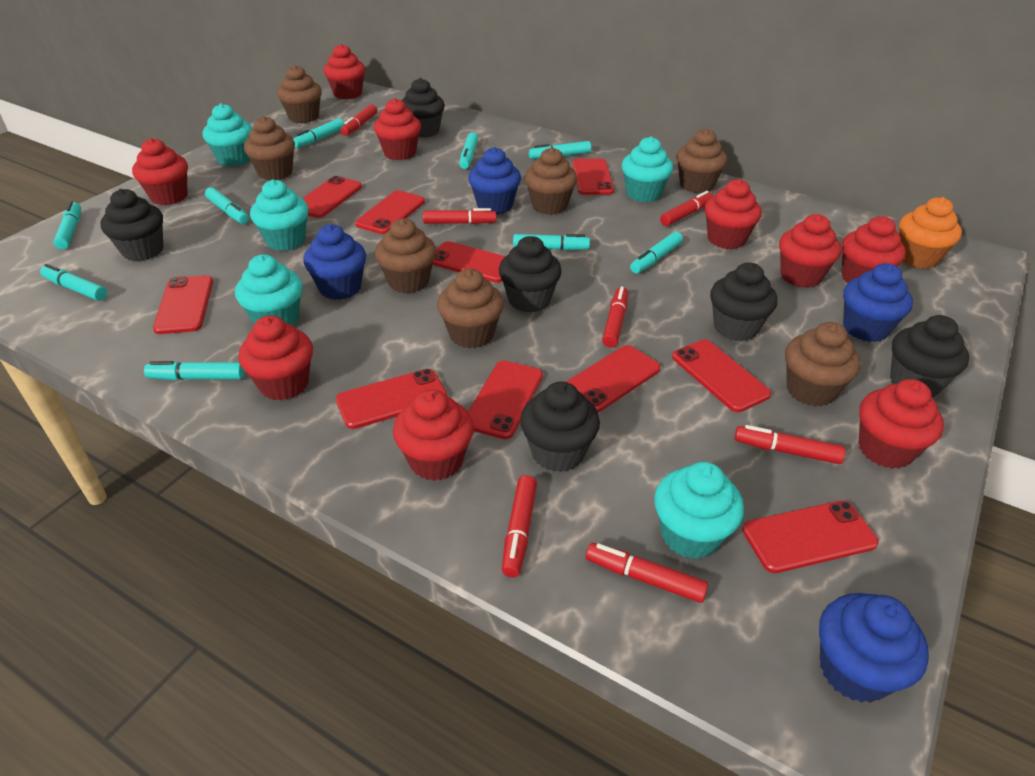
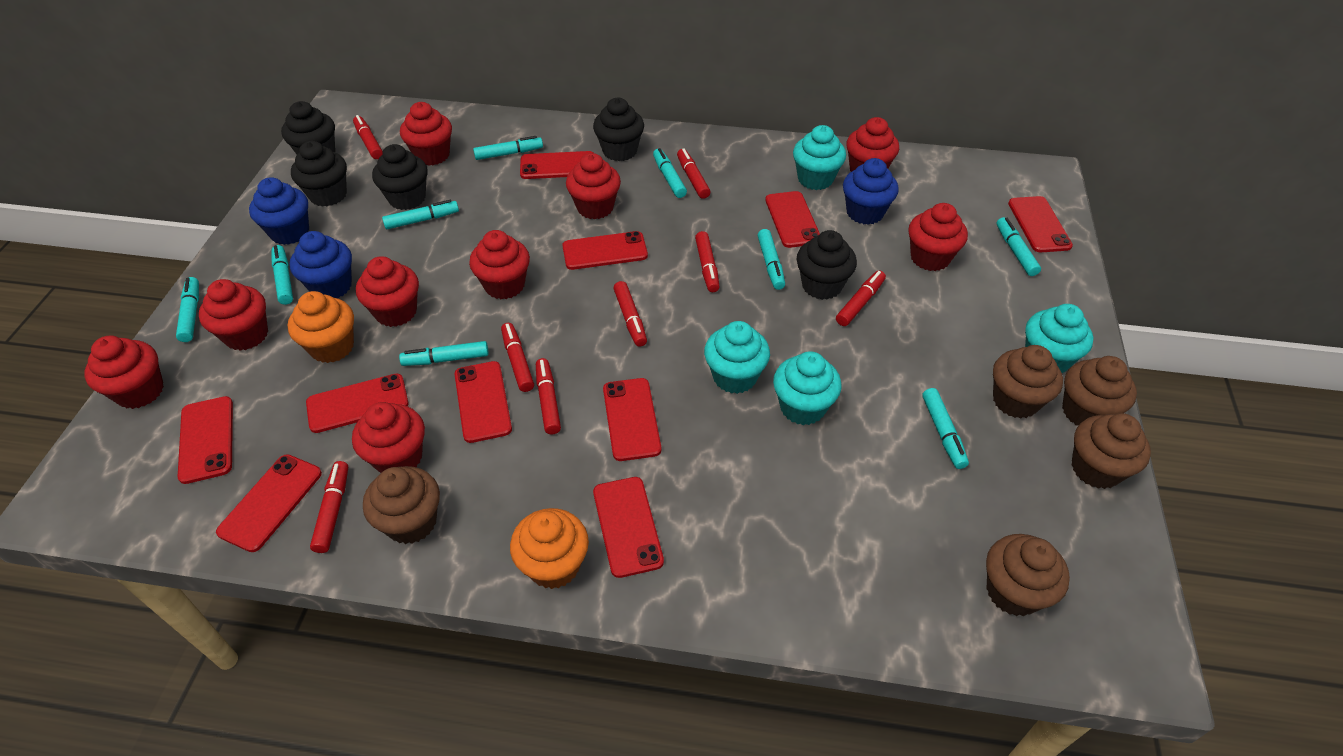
black cupcake: 6 -> 5
blue cupcake: 4 -> 3
brown cupcake: 7 -> 5
orange cupcake: 1 -> 2
red marker: 7 -> 8
turquoise cupcake: 5 -> 4

